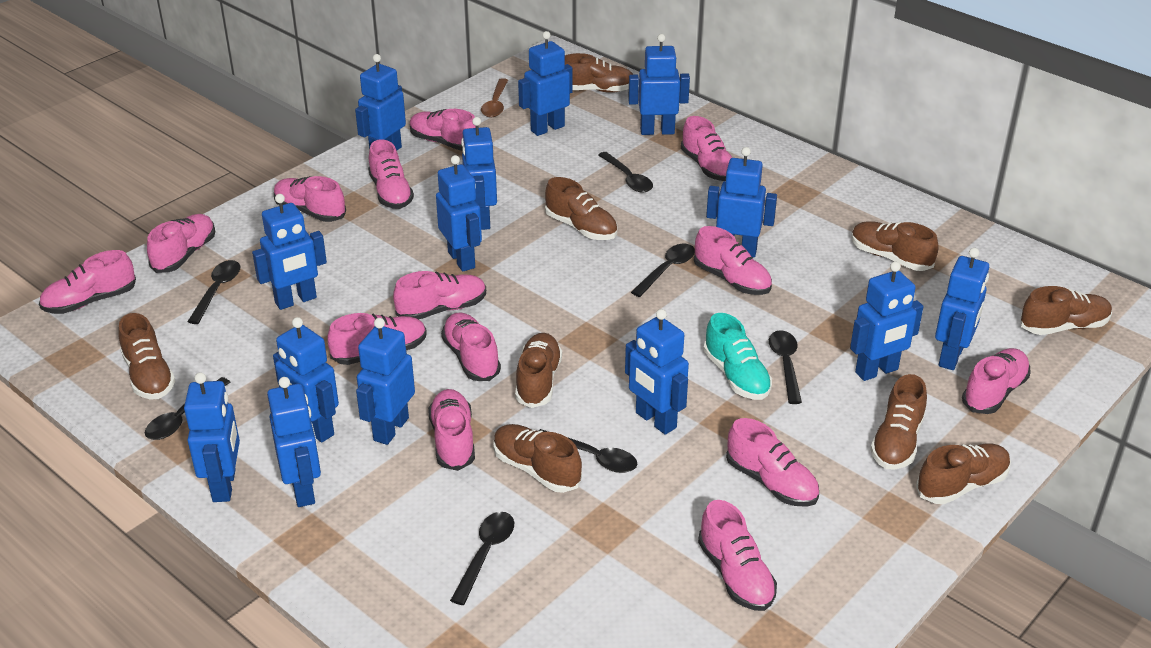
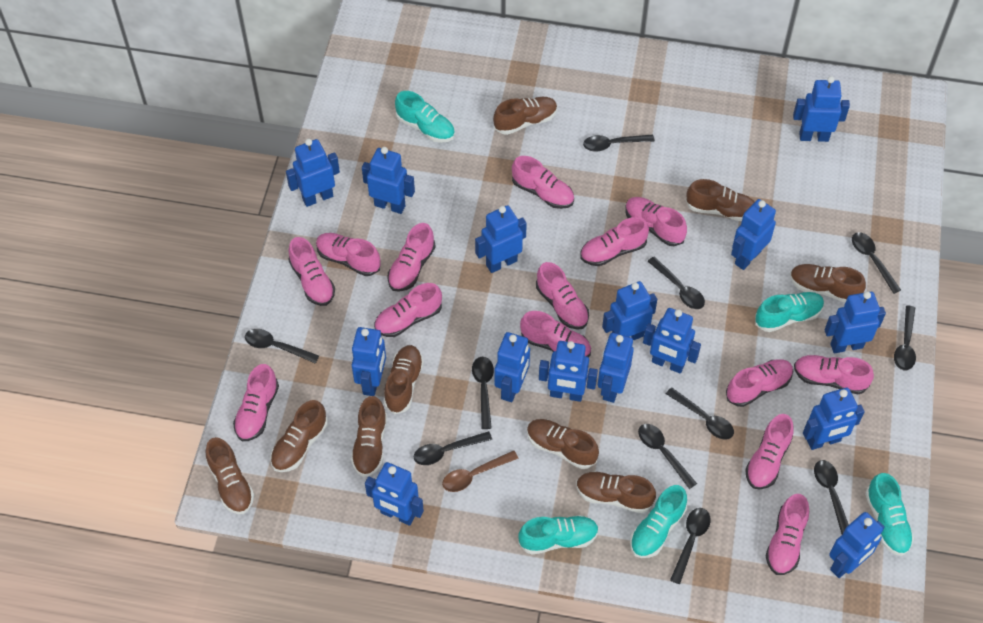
black spoon: 7 -> 11
blue robot: 14 -> 15
turquoise shoe: 1 -> 5

